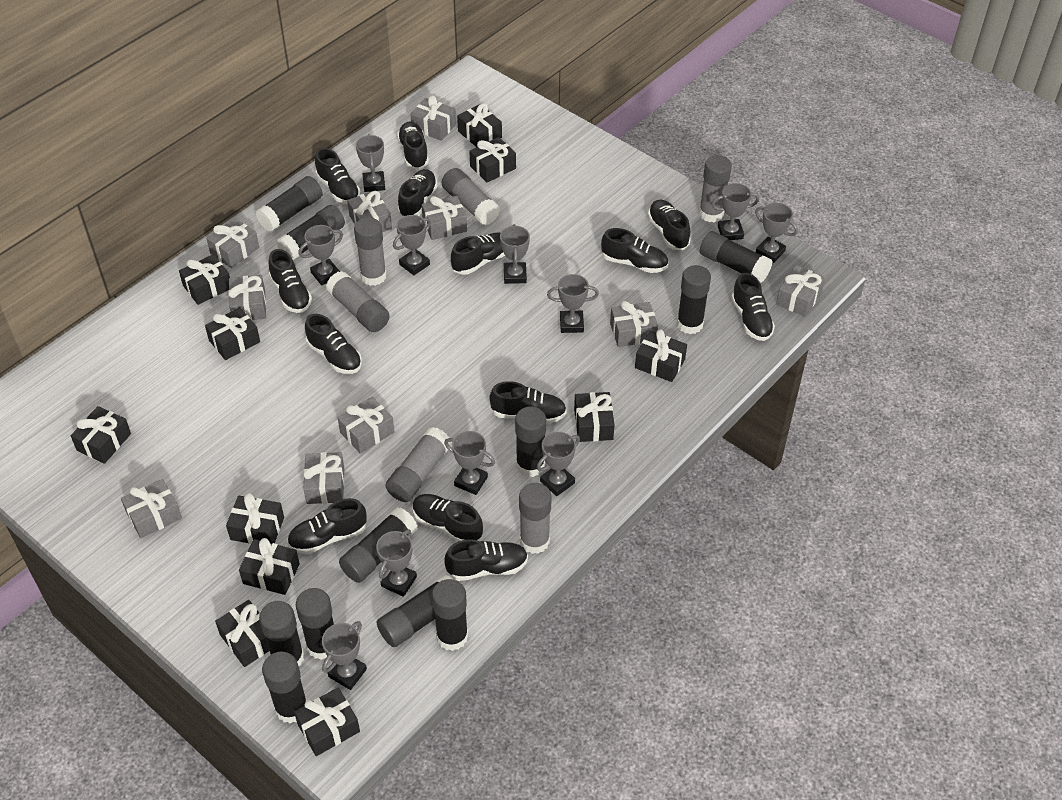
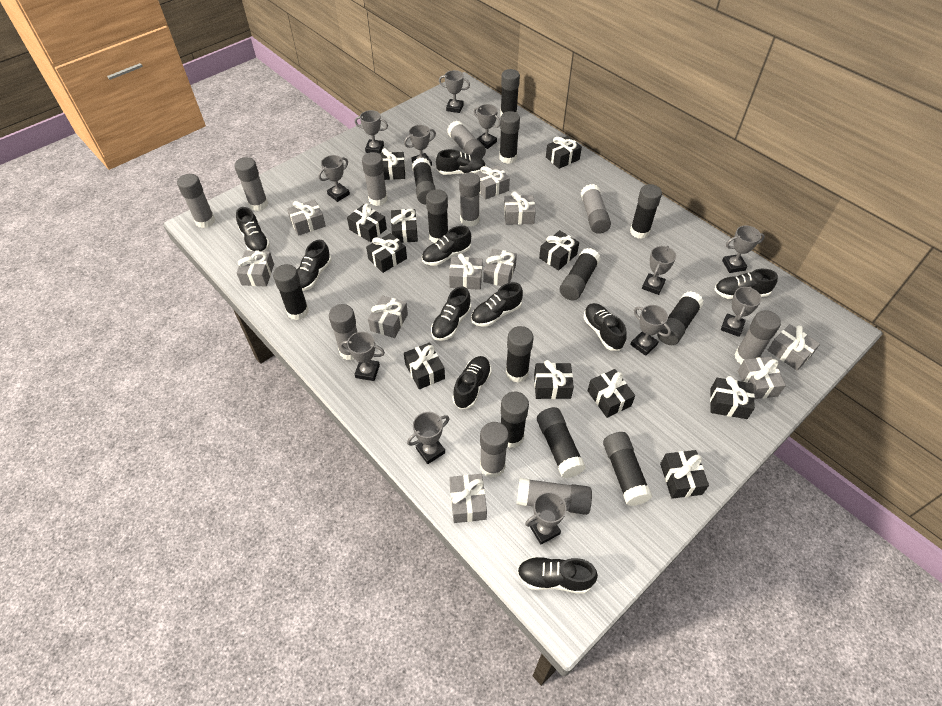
black glue stick: 11 -> 12
black shoe: 13 -> 10
grey glue stick: 6 -> 10
grey trophy: 11 -> 12

